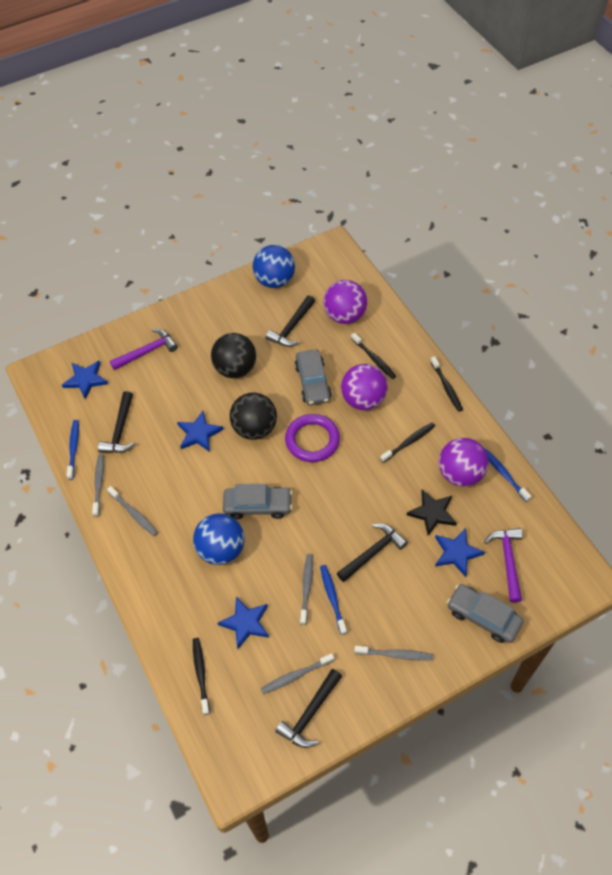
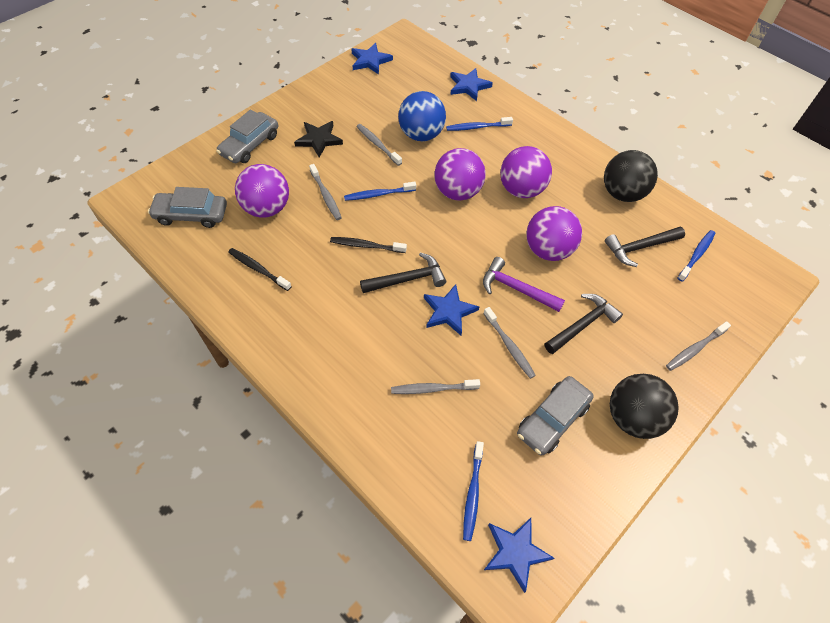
black hammer: 4 -> 3
black toothbrush: 4 -> 2
blue ball: 2 -> 1
blue toothbrush: 3 -> 4
purple ball: 3 -> 4
purple hammer: 2 -> 1
purple ring: 1 -> 0

